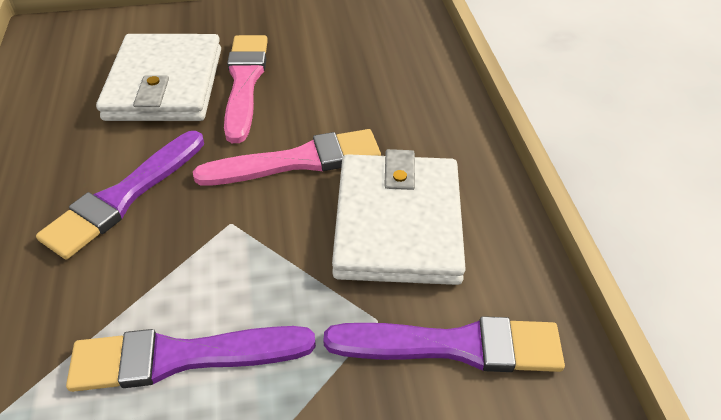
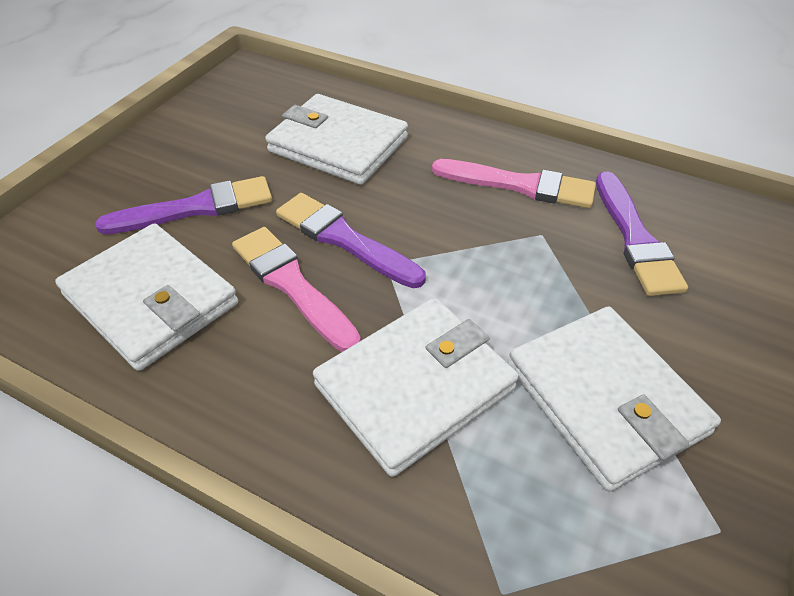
white wallet: 2 -> 4

